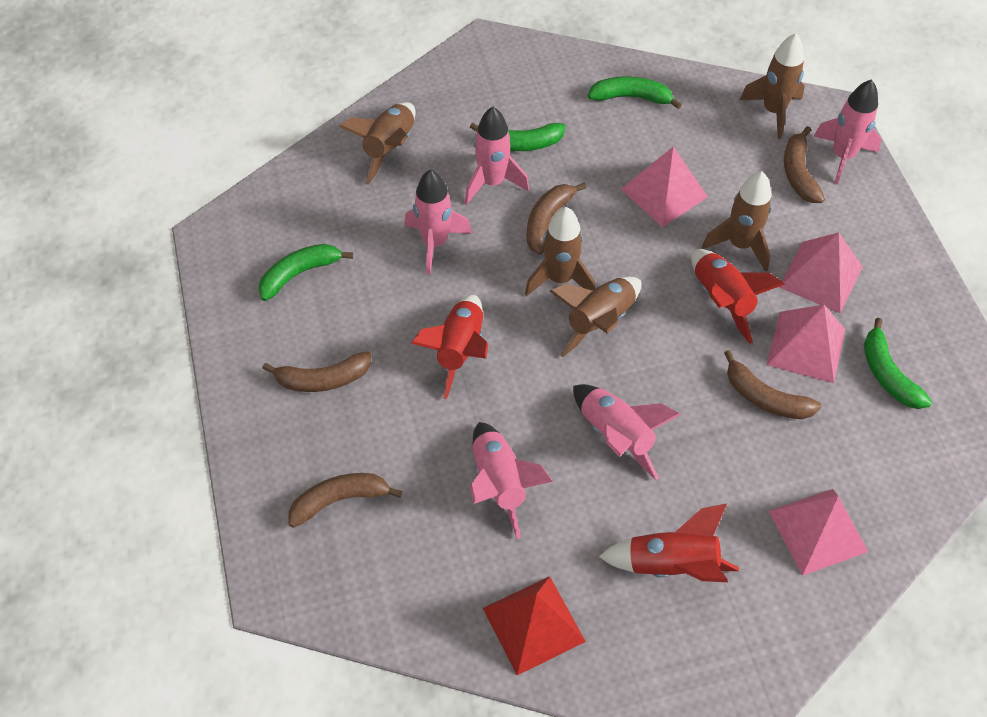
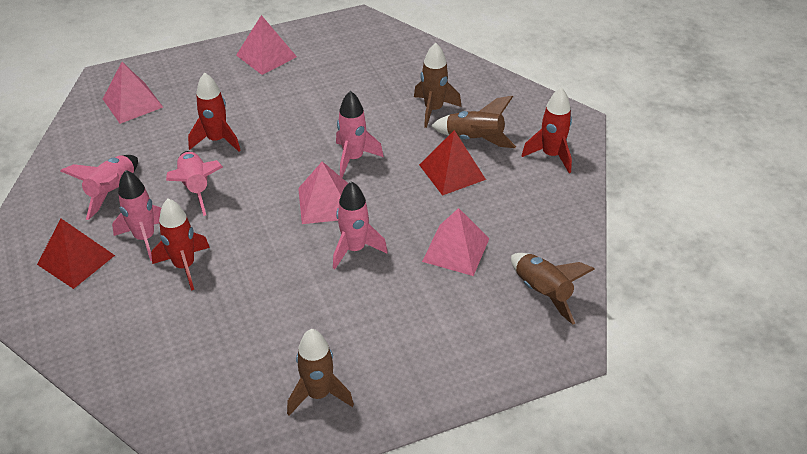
brown banana: 5 -> 0
brown rocket: 5 -> 4
green banana: 4 -> 0
red pyramid: 1 -> 2

